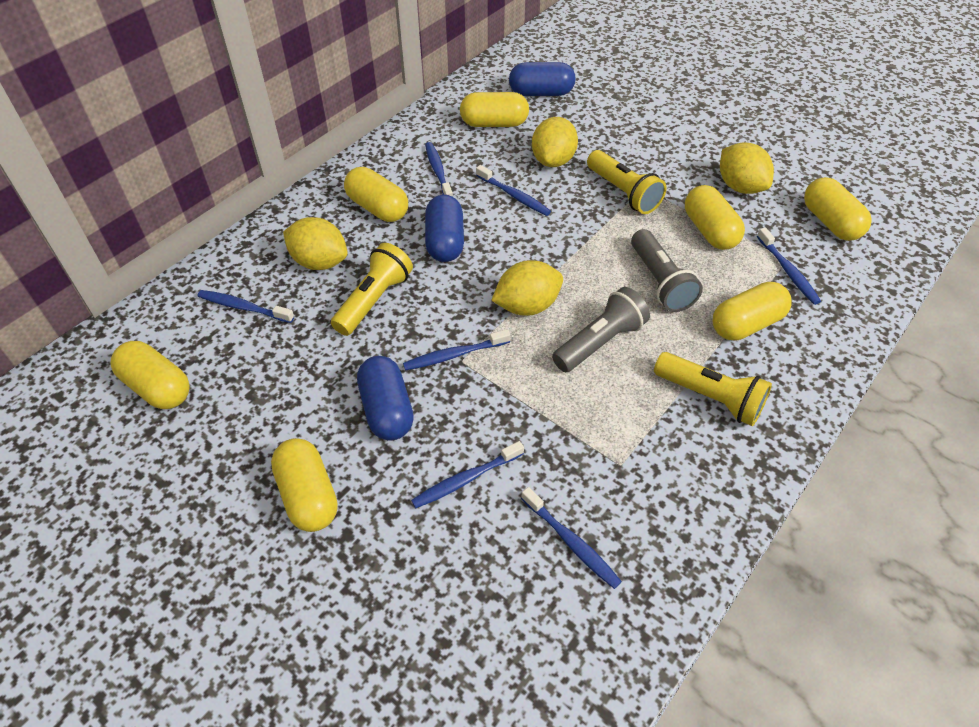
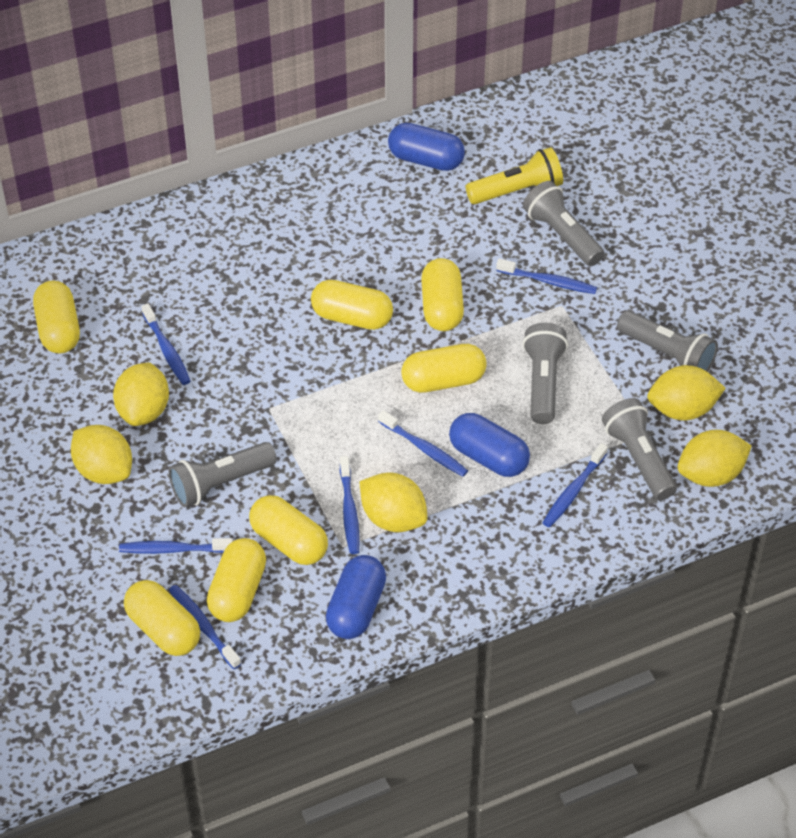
grey flashlight: 2 -> 5
yellow flashlight: 3 -> 1
yellow lemon: 4 -> 5

